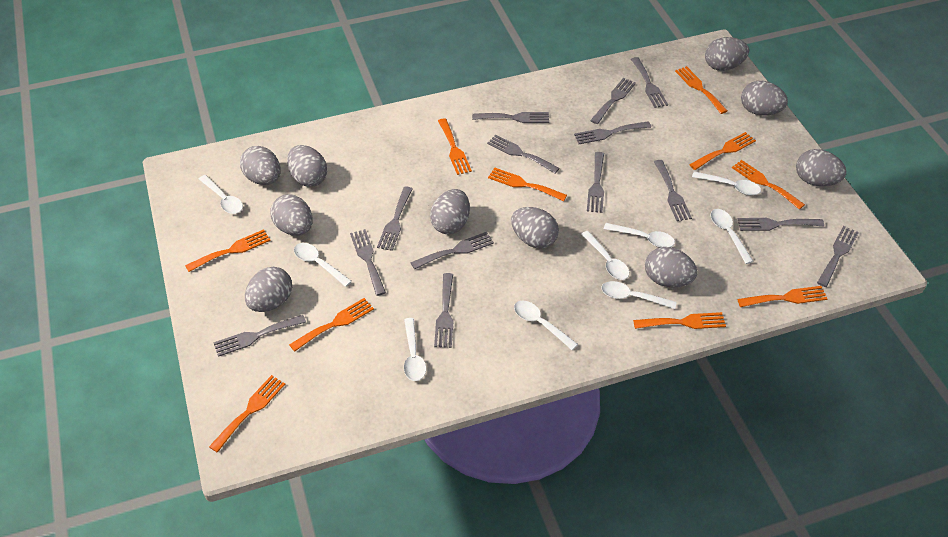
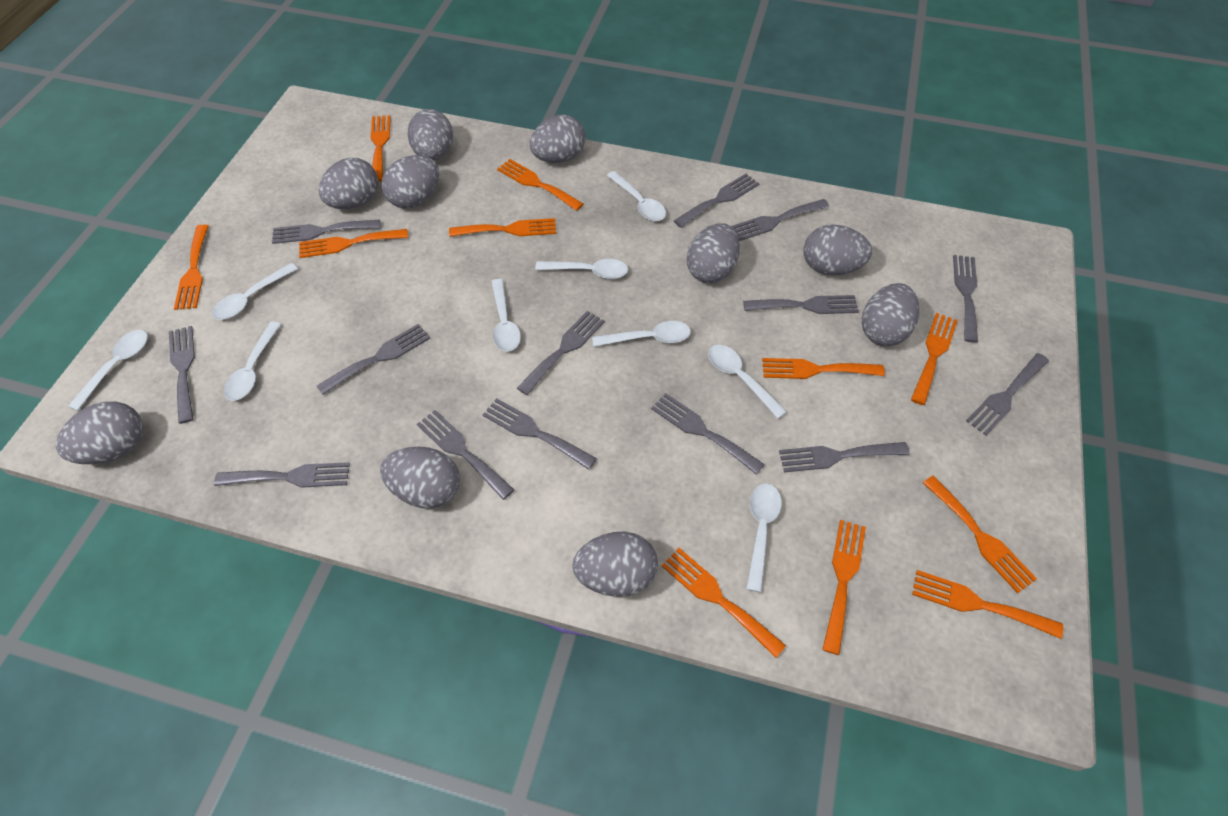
orange fork: 10 -> 11

